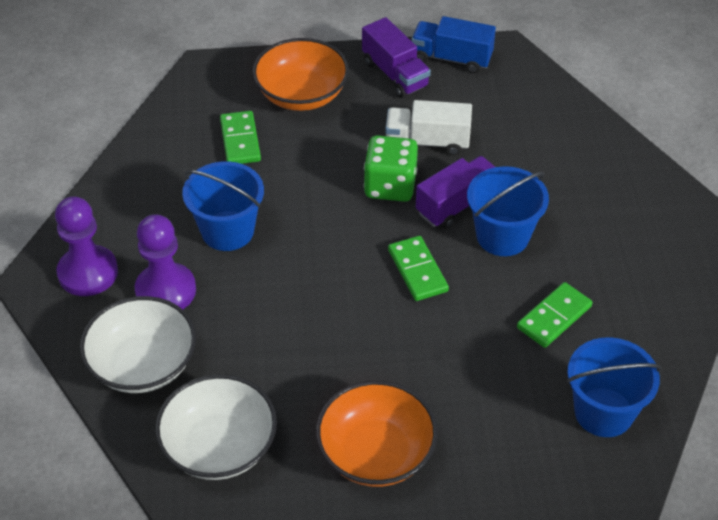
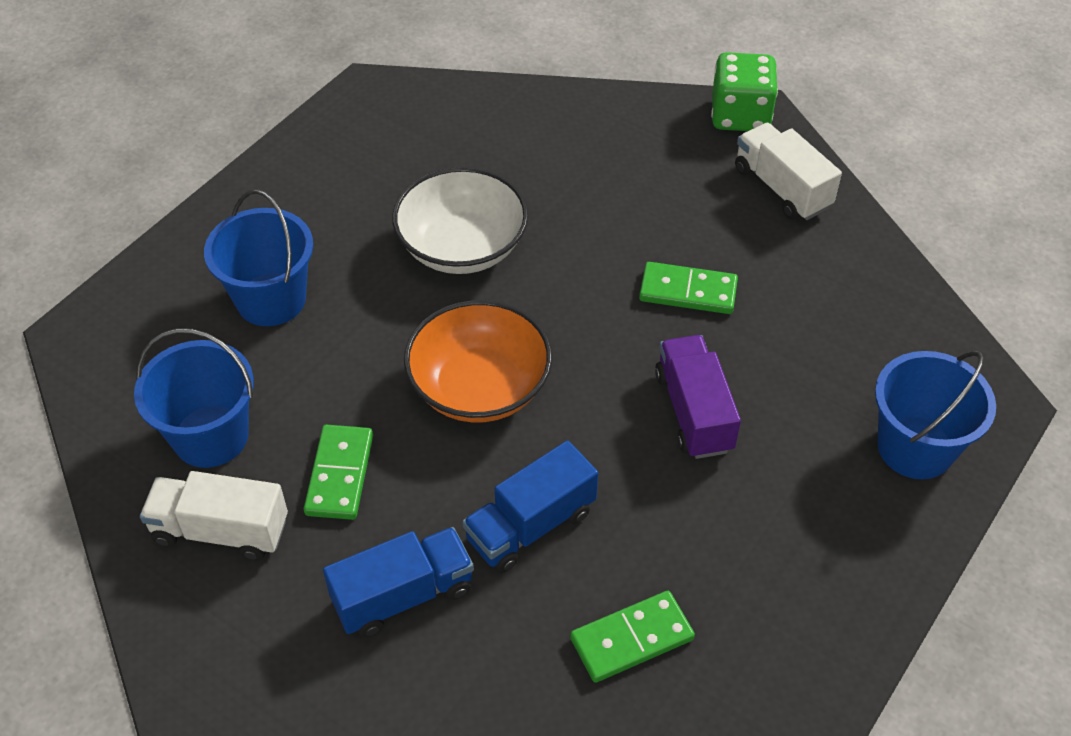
blue truck: 1 -> 2
orange bowl: 2 -> 1
purple pawn: 2 -> 0
purple truck: 2 -> 1
white bowl: 2 -> 1
white truck: 1 -> 2

